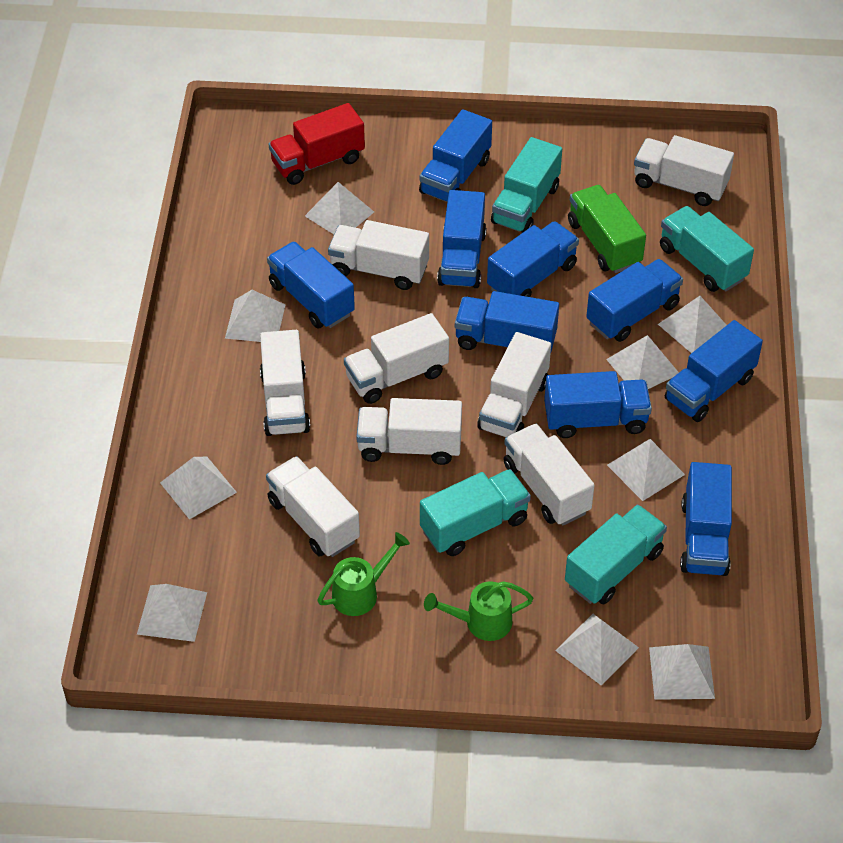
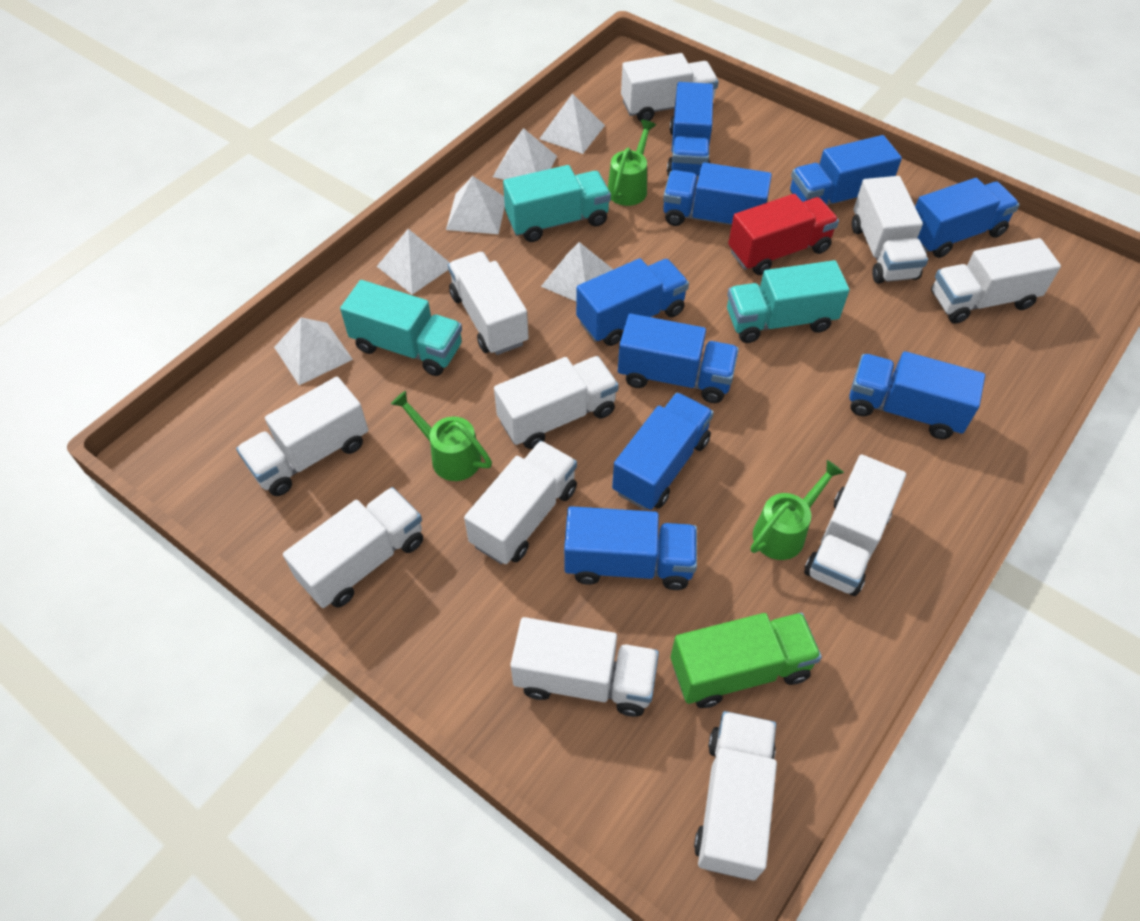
green watering can: 2 -> 3
turquoise truck: 4 -> 3
white pyramid: 9 -> 6
white truck: 8 -> 11

